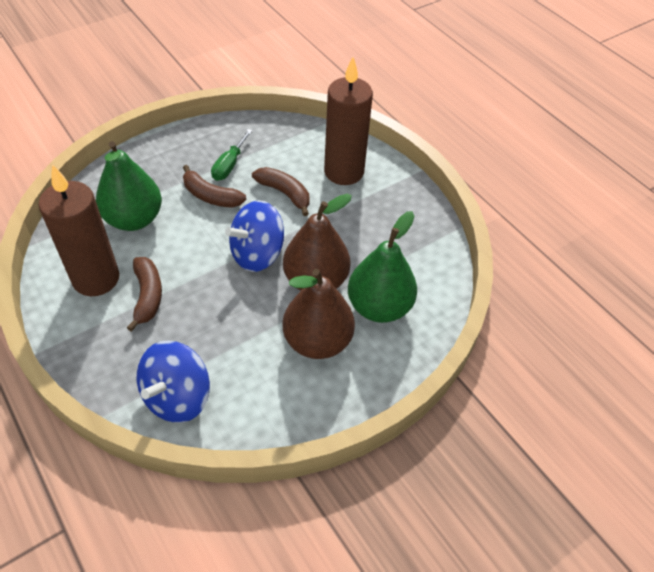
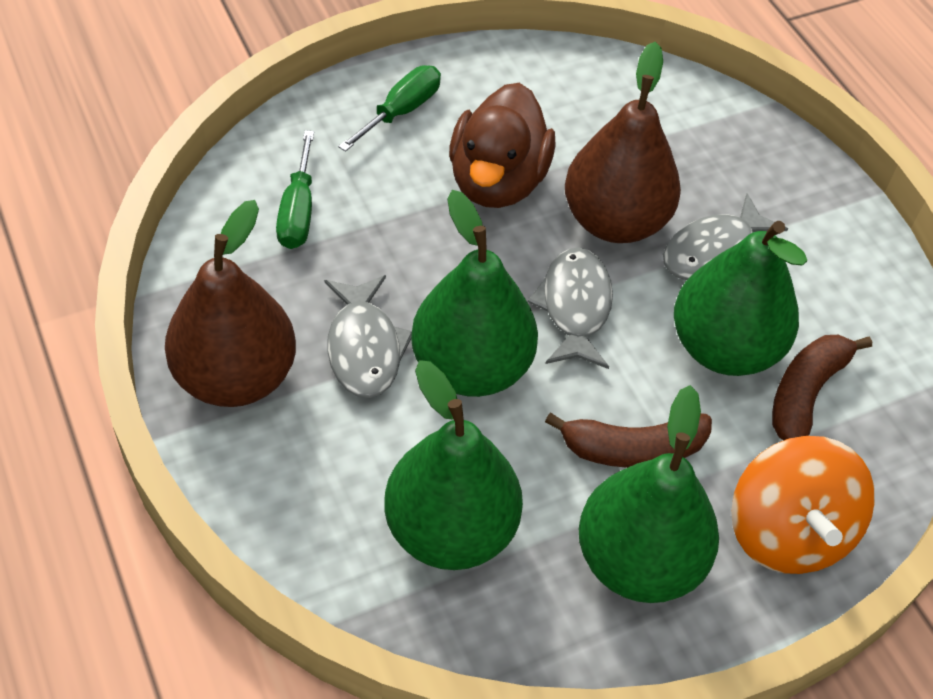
blue spinning top: 2 -> 0
brown banana: 3 -> 2
brown candle: 2 -> 0
brown duck: 0 -> 1
green pear: 2 -> 4
green screwdriver: 1 -> 2
grey fish: 0 -> 3
orange spinning top: 0 -> 1

